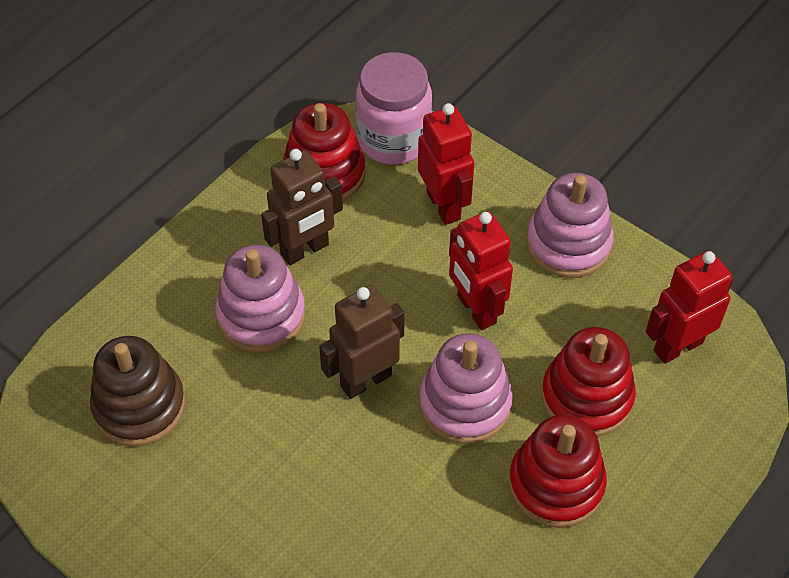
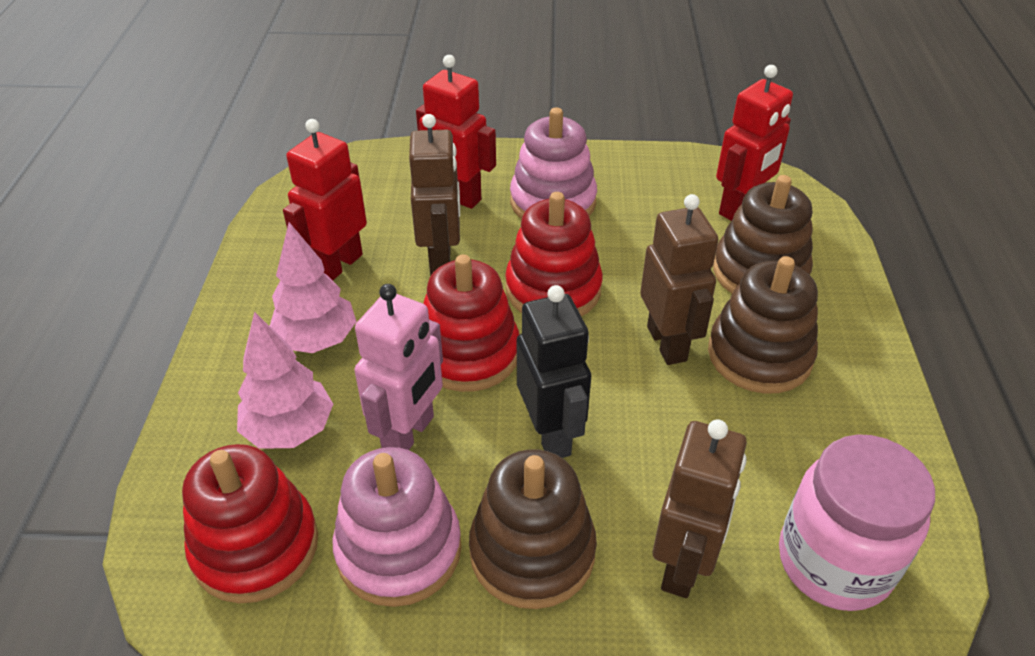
black robot: 0 -> 1
brown robot: 2 -> 3
brown stacking toy: 1 -> 3
pink robot: 0 -> 1
pink stacking toy: 3 -> 2
pink tree: 0 -> 2

